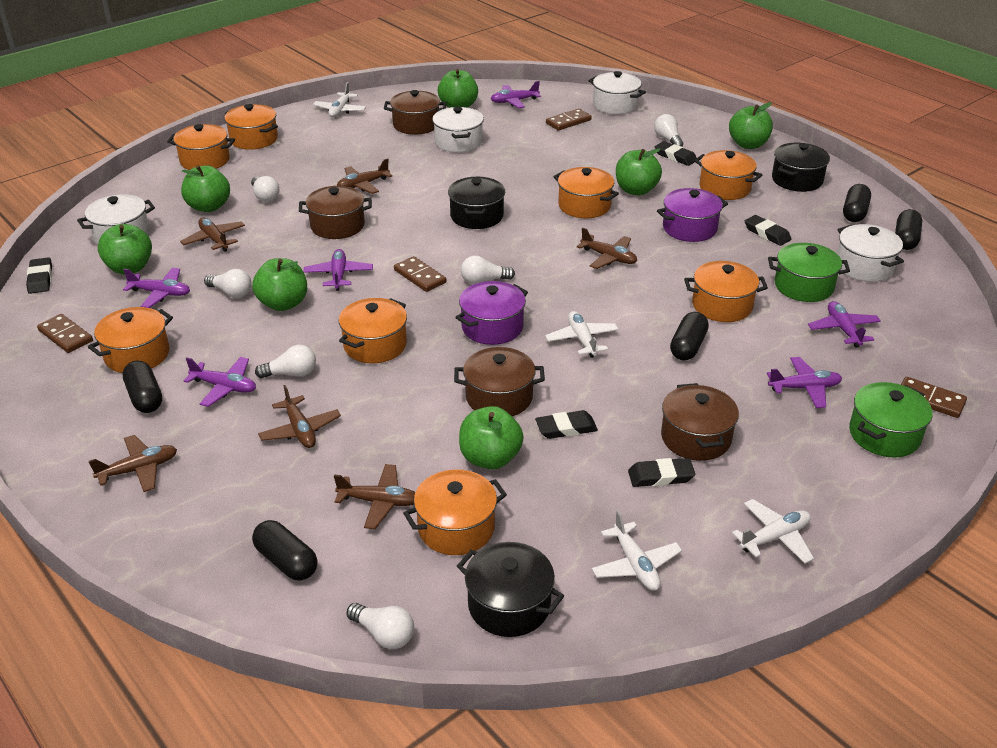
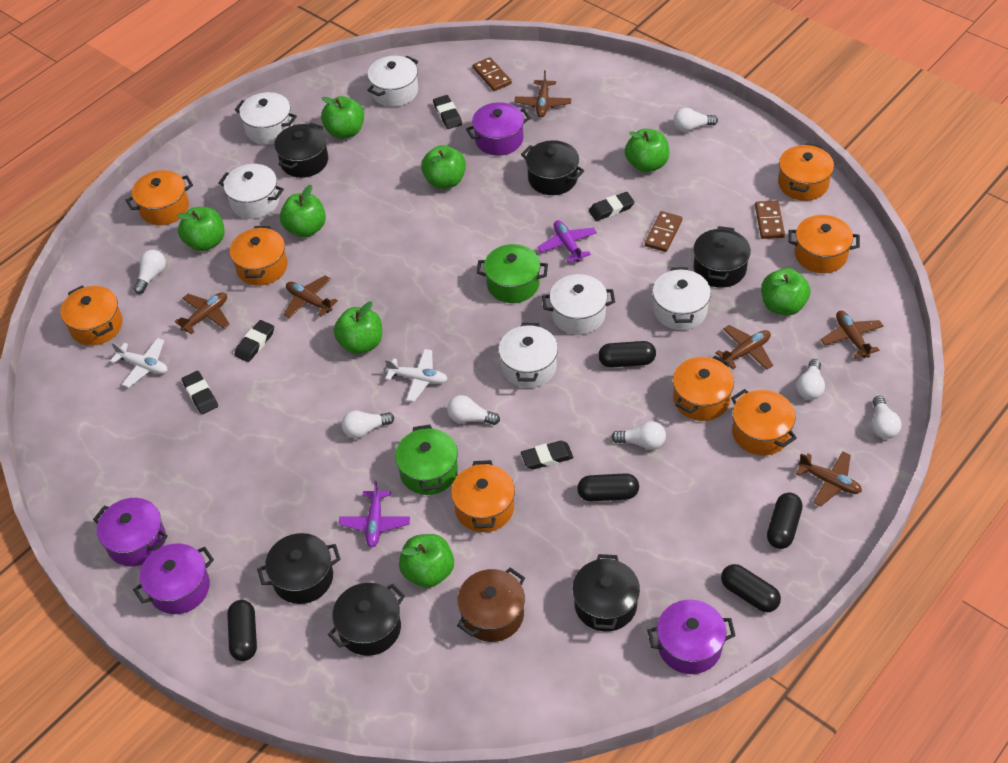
black pot: 3 -> 6
brown domino: 4 -> 3
brown pot: 4 -> 1
green apple: 7 -> 8
purple plane: 6 -> 2
purple pot: 2 -> 4
white light bulb: 6 -> 7
white plane: 4 -> 2
white pot: 4 -> 6

